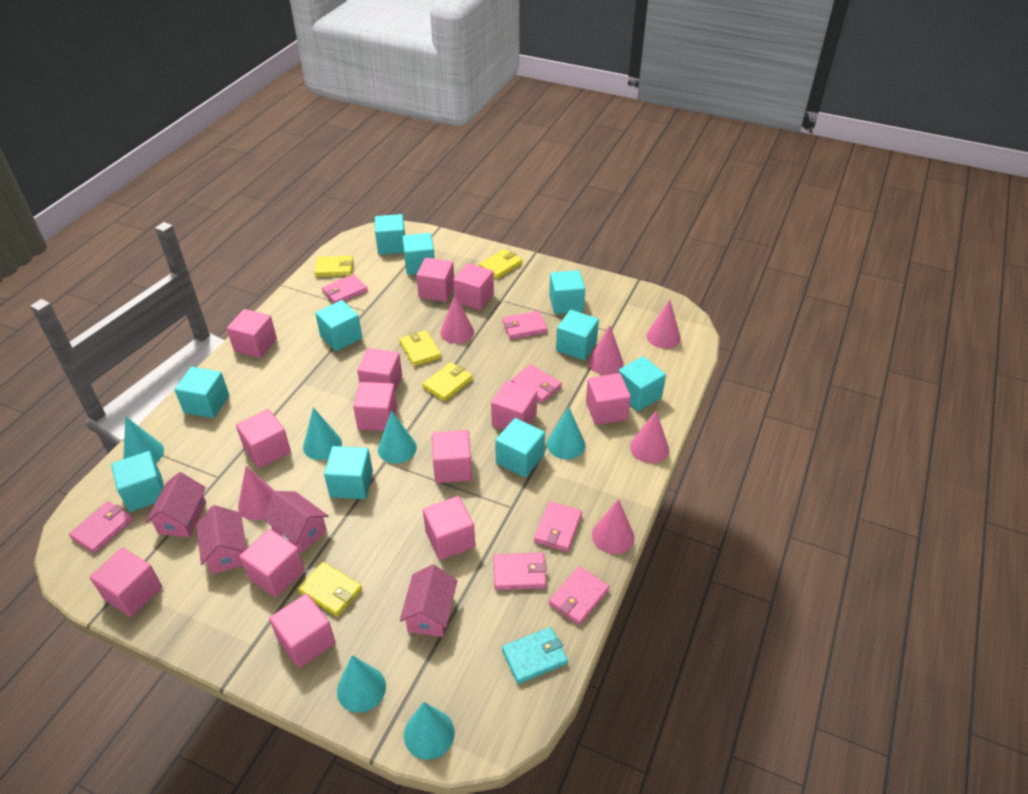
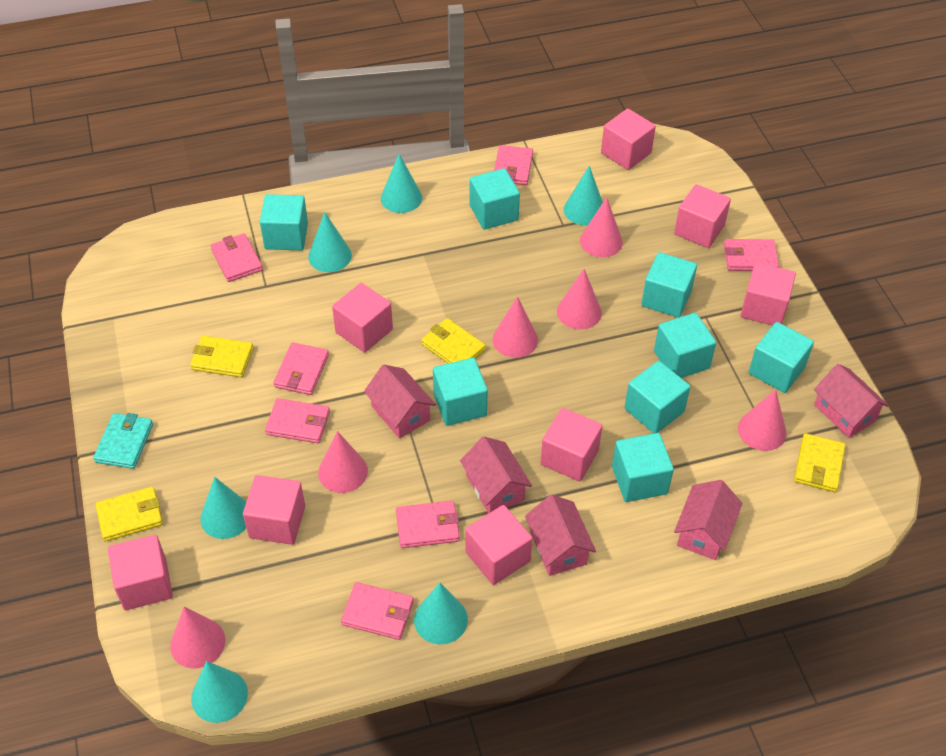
pink cube: 13 -> 8
pink house: 4 -> 5
turquoise cube: 10 -> 8
yellow wallet: 5 -> 4

